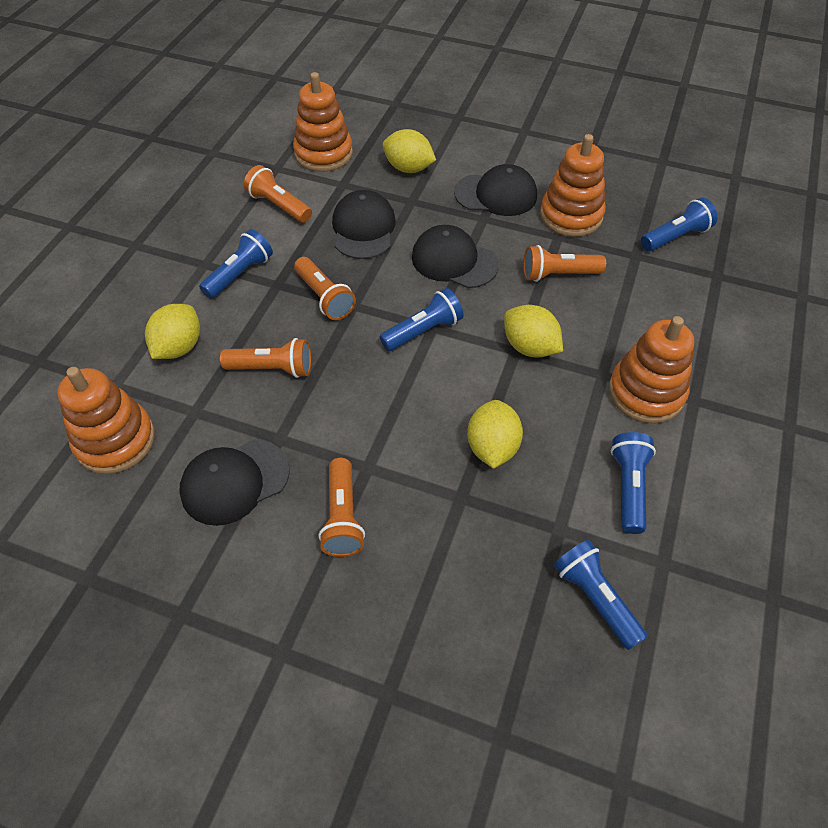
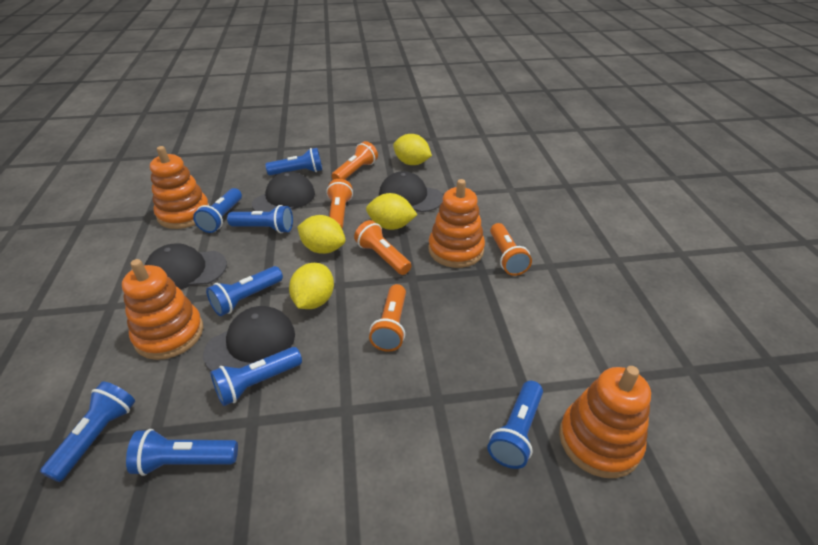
blue flashlight: 5 -> 8

